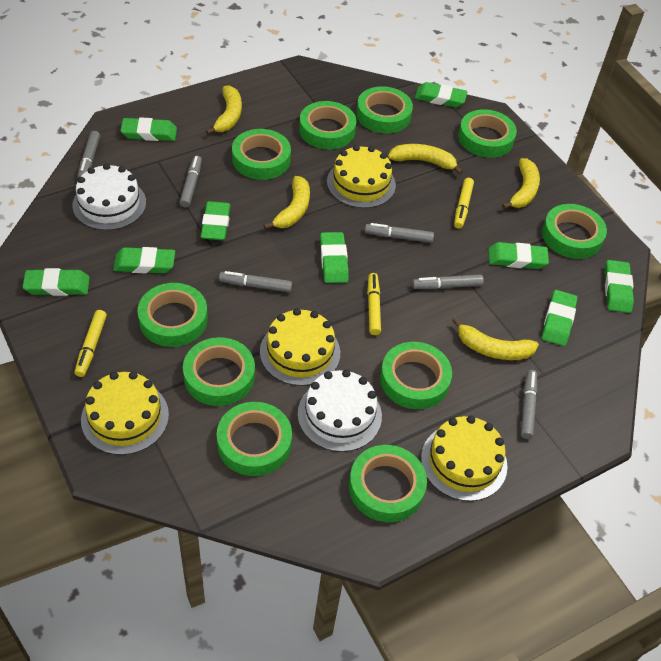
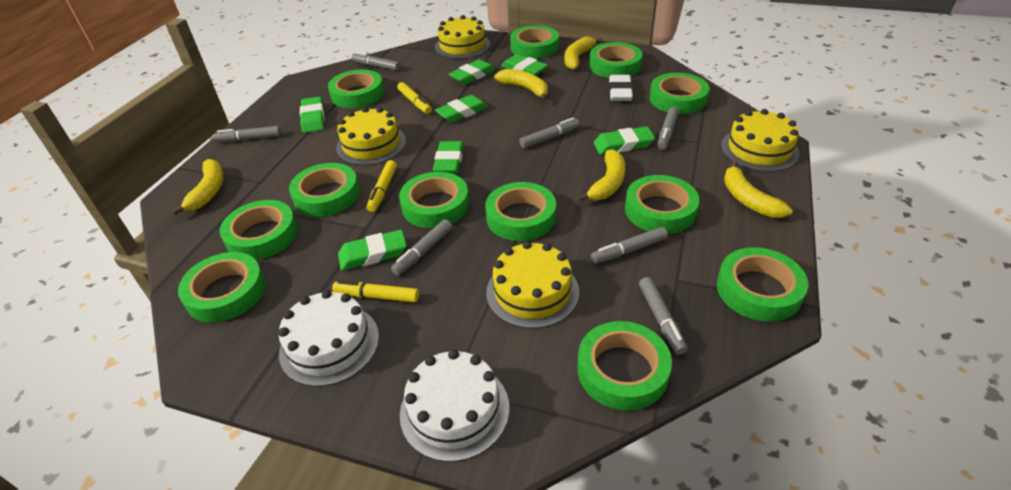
green eraser: 9 -> 7
green tape: 10 -> 12
grey marker: 6 -> 7
white eraser: 0 -> 1

